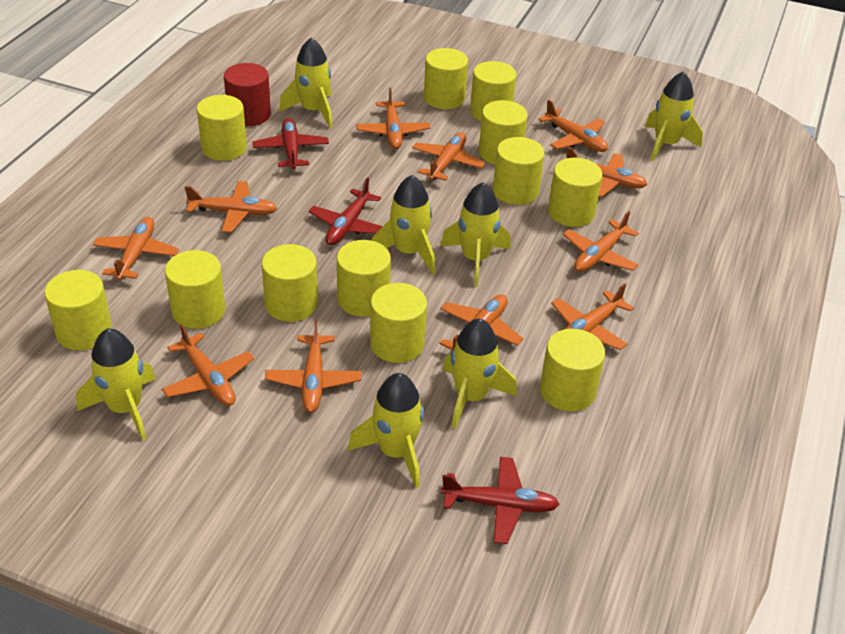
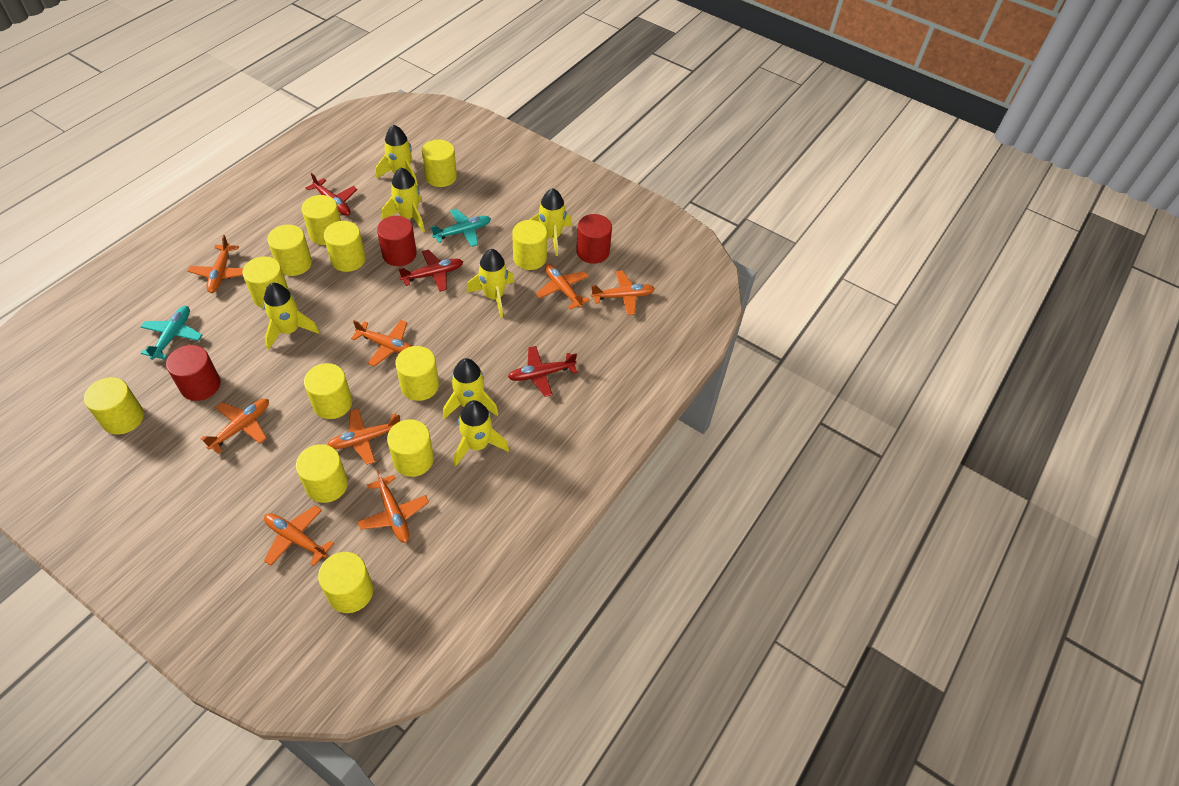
orange plane: 11 -> 8
red cylinder: 1 -> 3
turquoise plane: 0 -> 2

